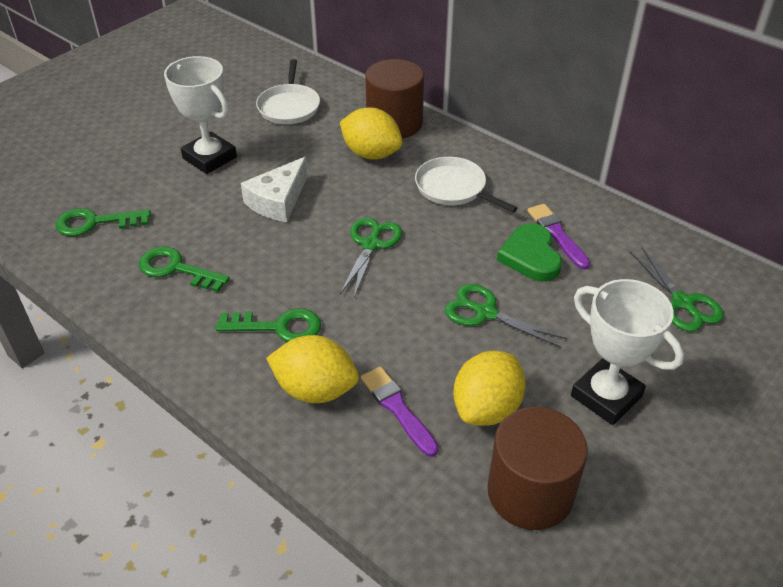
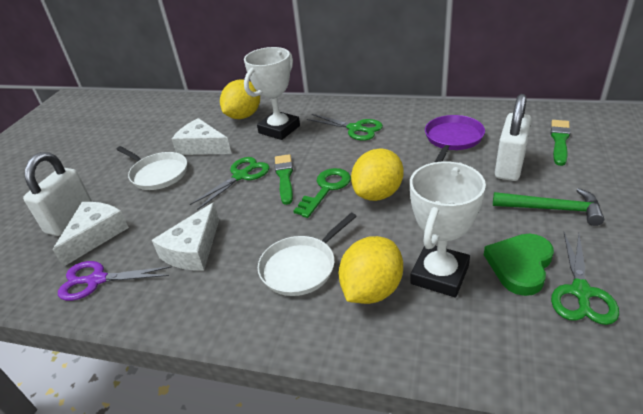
brown cylinder: 2 -> 0
green brush: 0 -> 2
green hammer: 0 -> 1
green key: 3 -> 1
purple brush: 2 -> 0
purple pan: 0 -> 1
purple scissors: 0 -> 1
white cheese: 1 -> 3
white padlock: 0 -> 2

